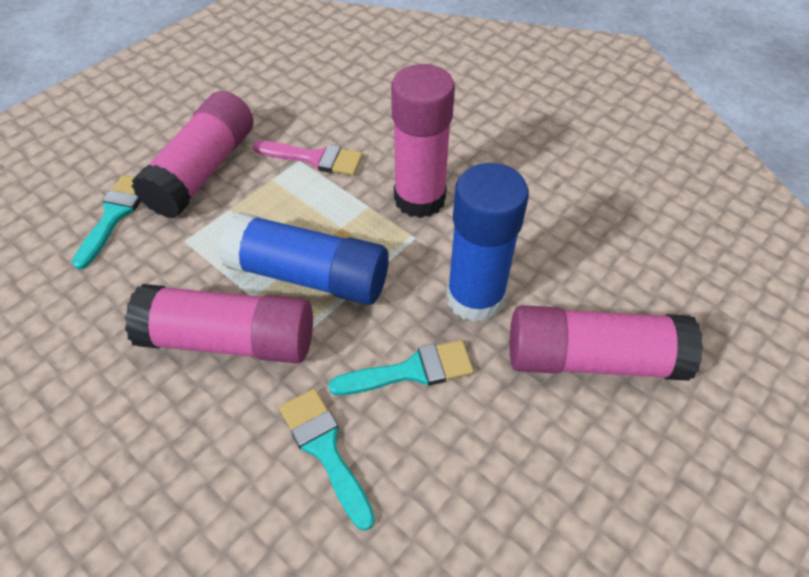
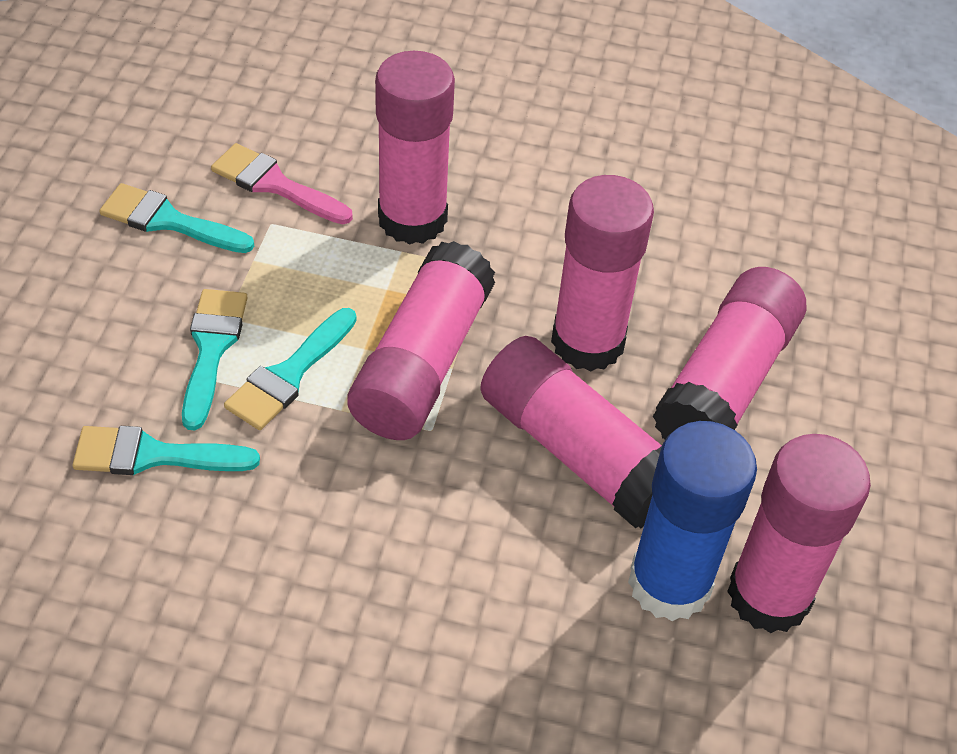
blue glue stick: 2 -> 1
pink glue stick: 4 -> 6
turquoise brush: 3 -> 4

